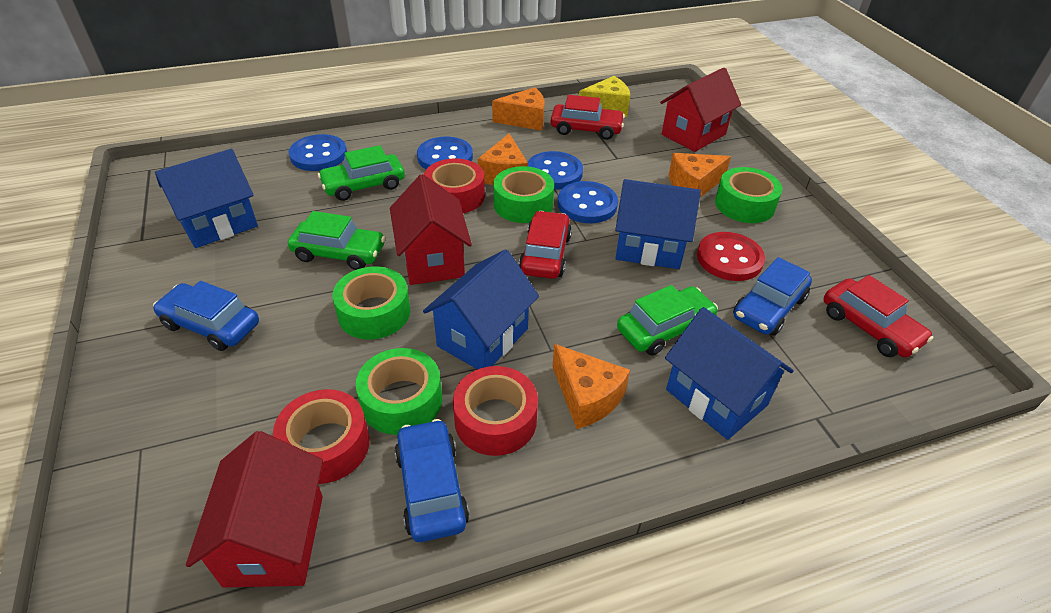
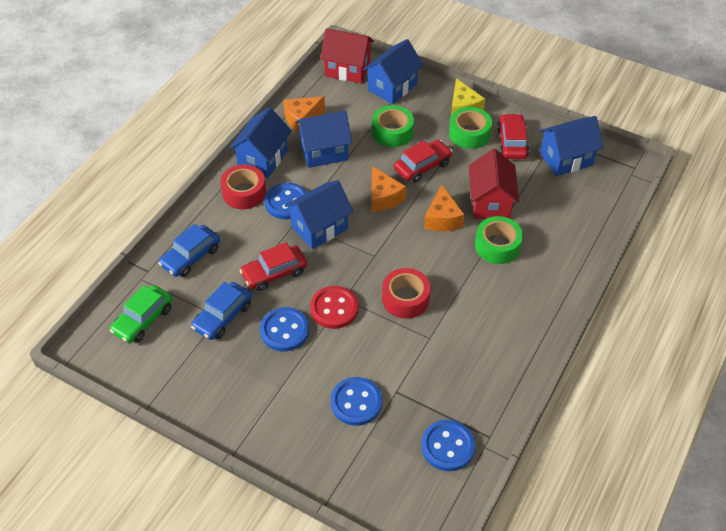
blue car: 3 -> 2
blue house: 4 -> 5
green car: 3 -> 1
green tape: 4 -> 3
orange cheese: 4 -> 3
red house: 3 -> 2
red tape: 3 -> 2

